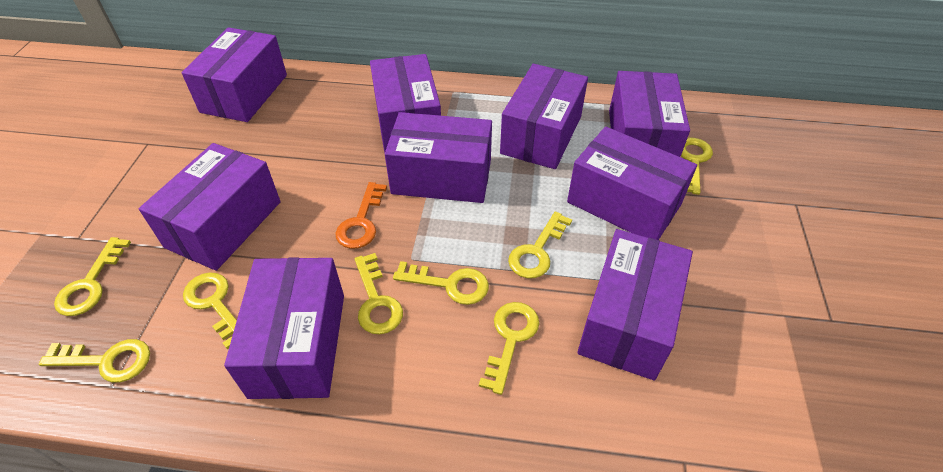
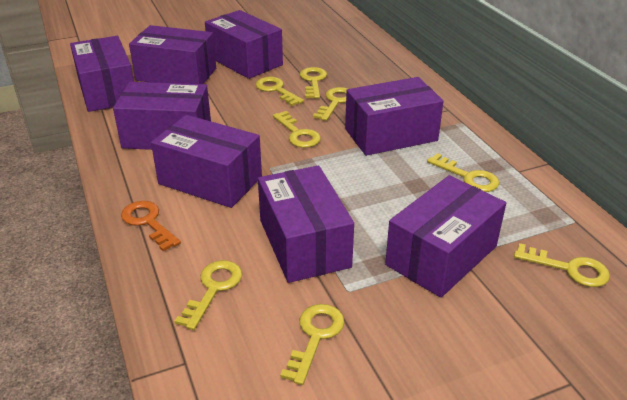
purple box: 9 -> 8

